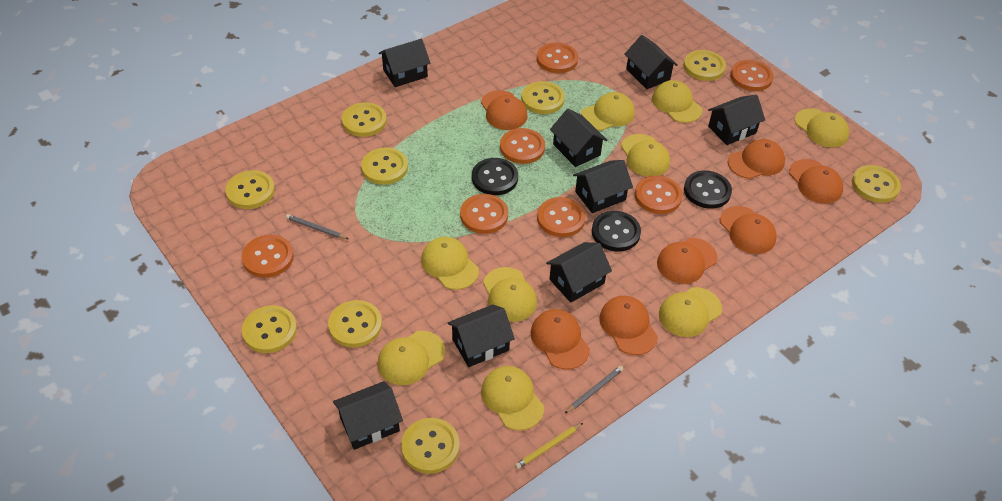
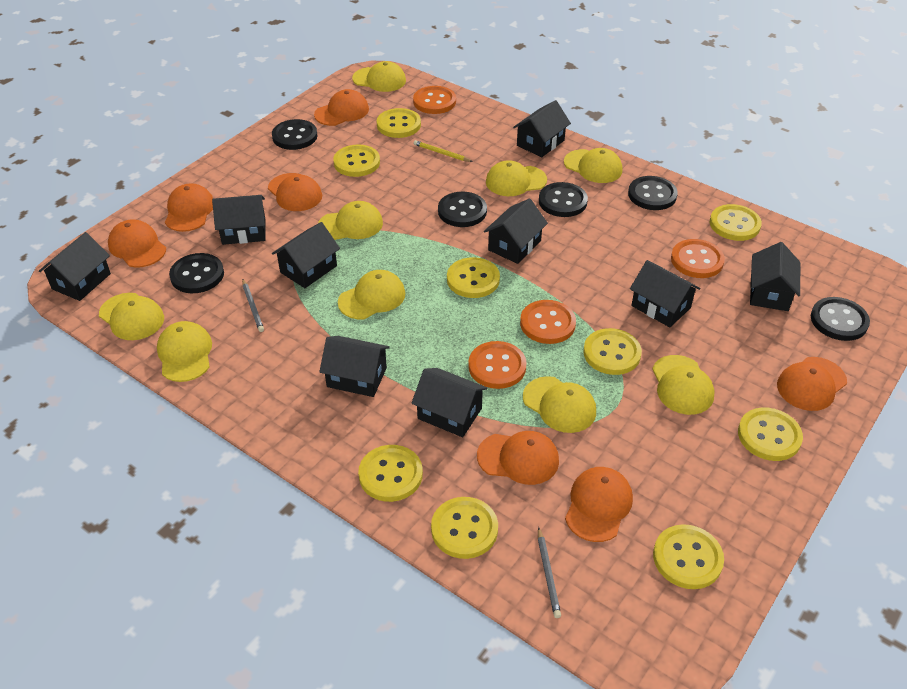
black button: 3 -> 6
black house: 8 -> 9
orange button: 7 -> 4

